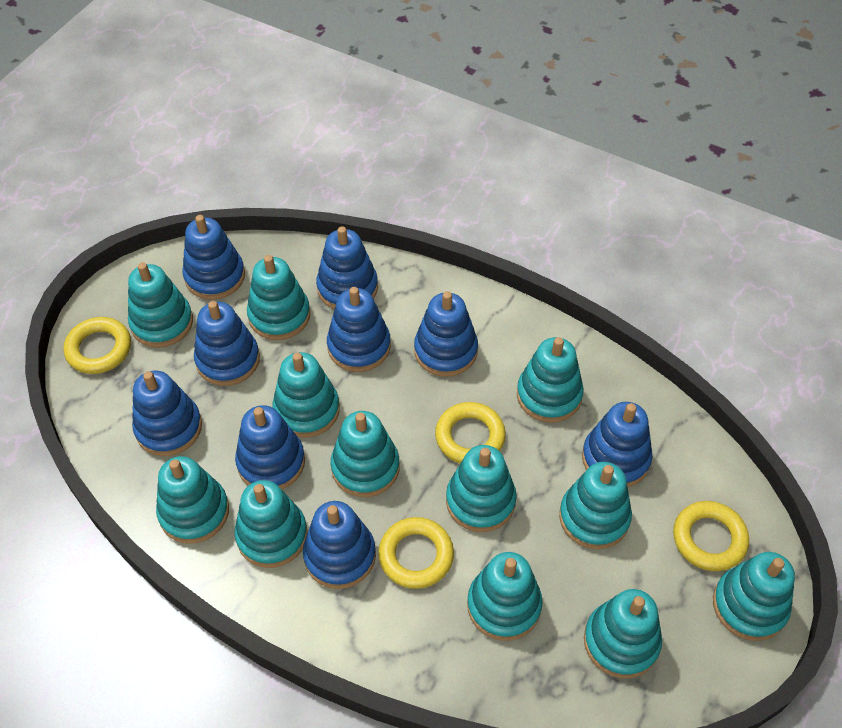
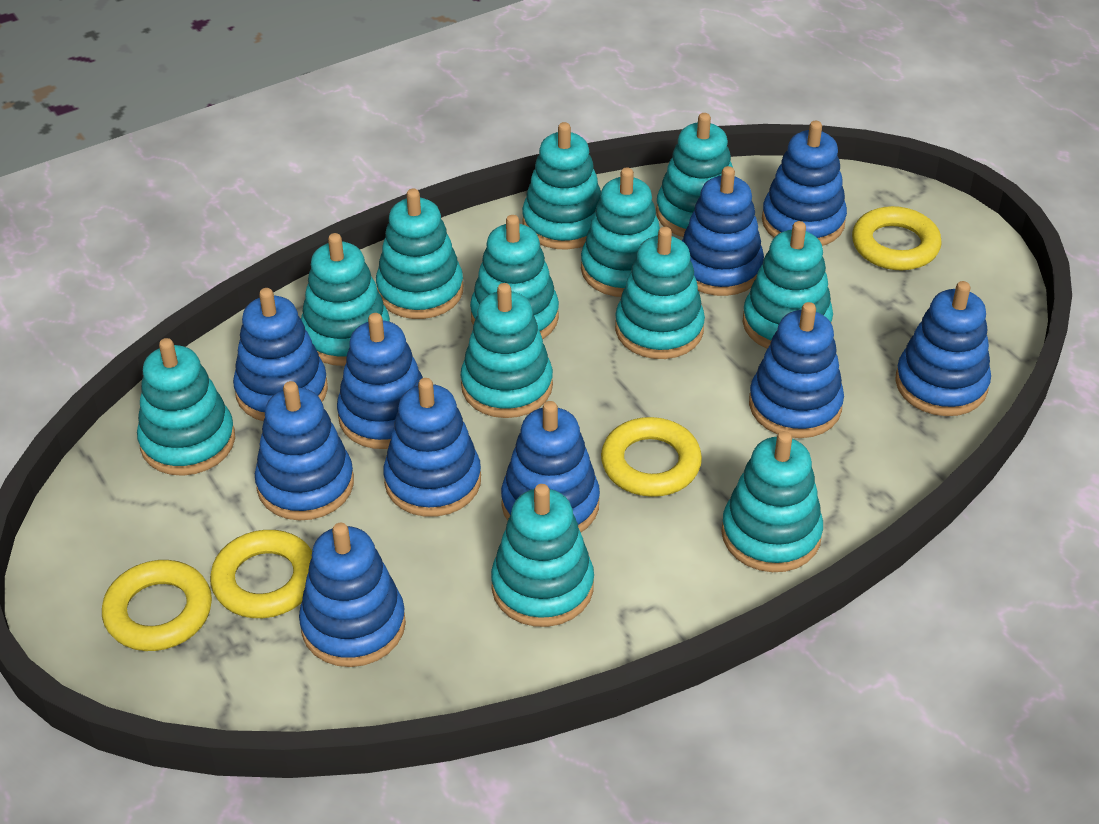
blue stacking toy: 9 -> 10

